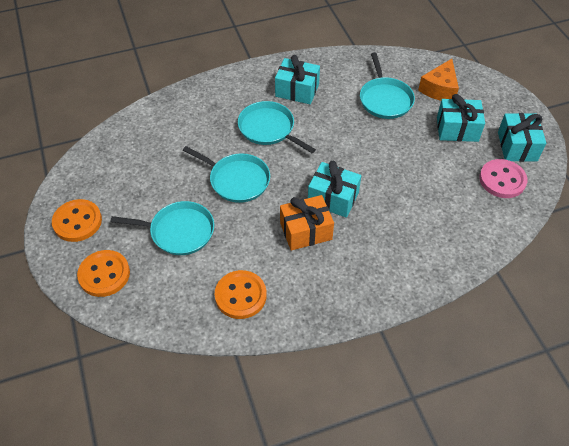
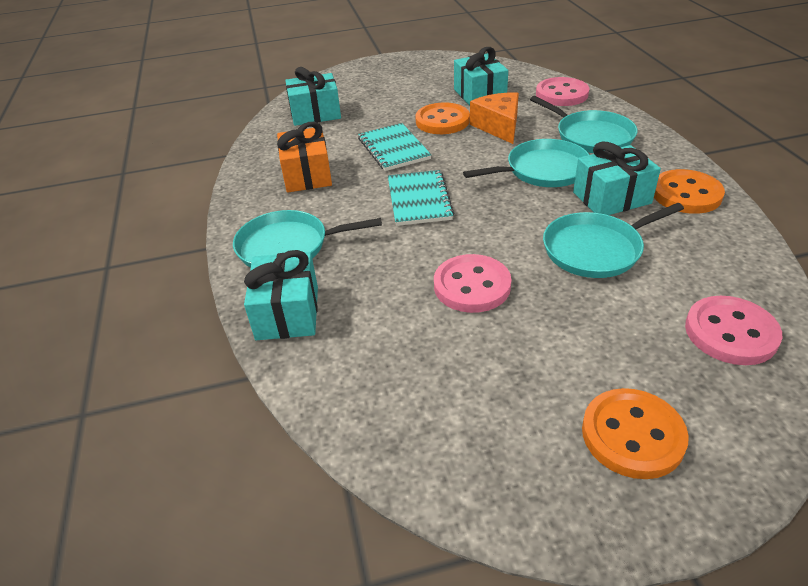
pink button: 1 -> 3
turquoise notebook: 0 -> 2

